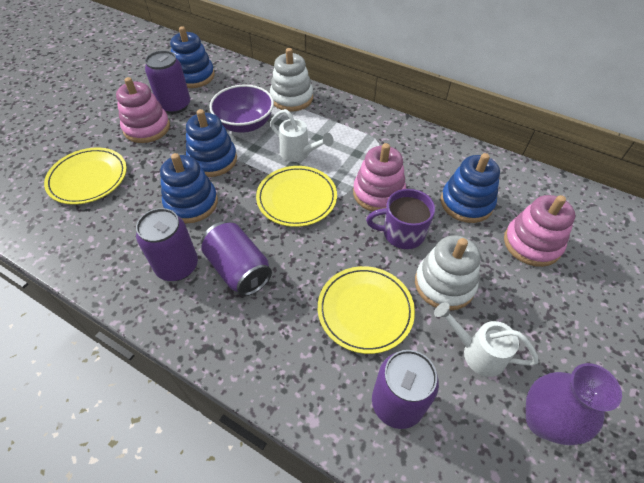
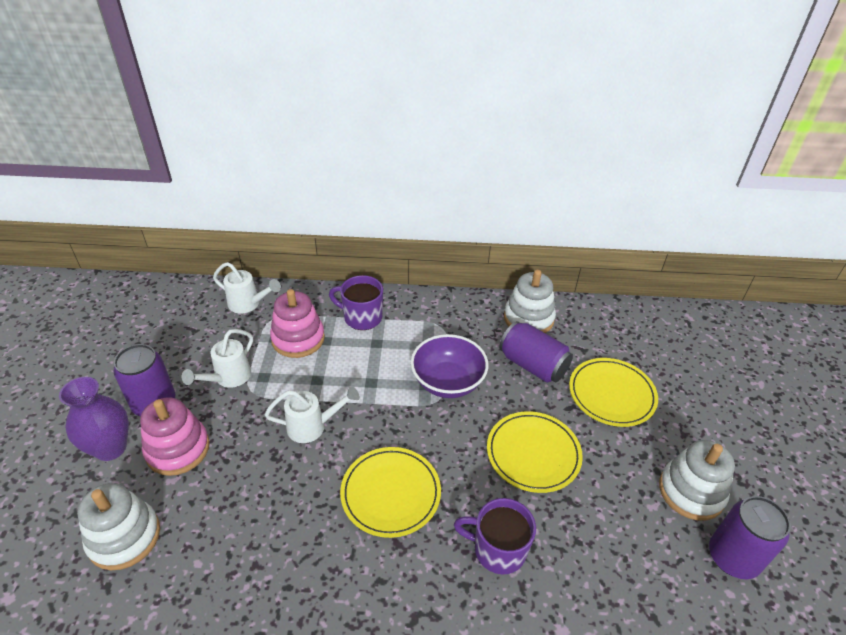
blue stacking toy: 4 -> 0
pink stacking toy: 3 -> 2
purple can: 4 -> 3
purple mug: 1 -> 2
white stacking toy: 2 -> 3
white watering can: 2 -> 3

